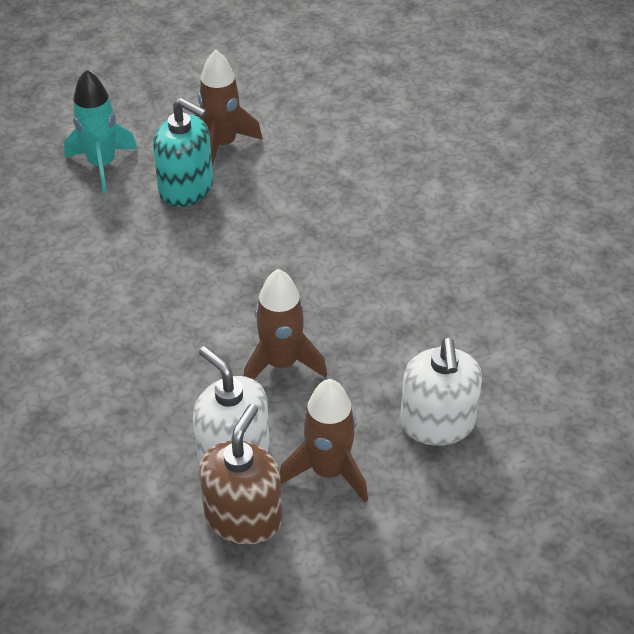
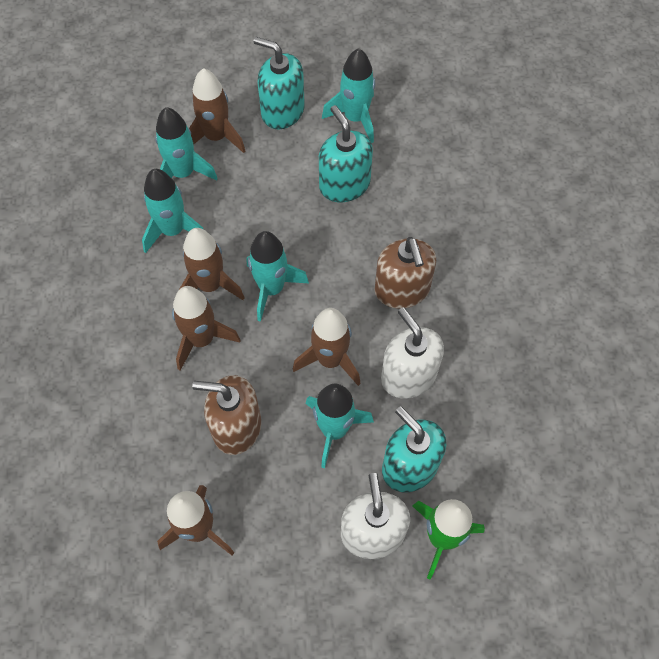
brown rocket: 3 -> 5
brown soap dispenser: 1 -> 2
green rocket: 0 -> 1
turquoise rocket: 1 -> 5
turquoise soap dispenser: 1 -> 3

